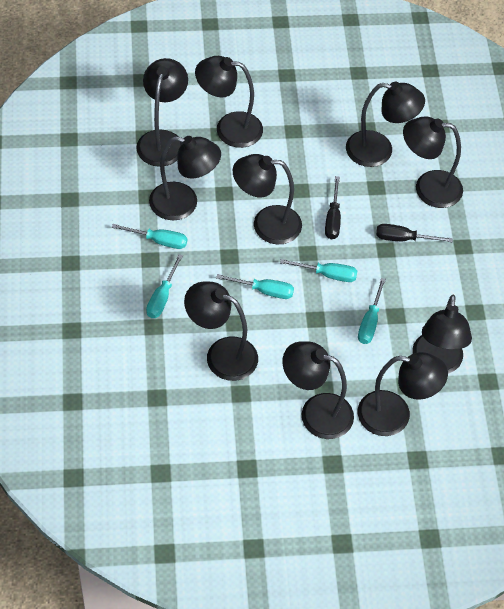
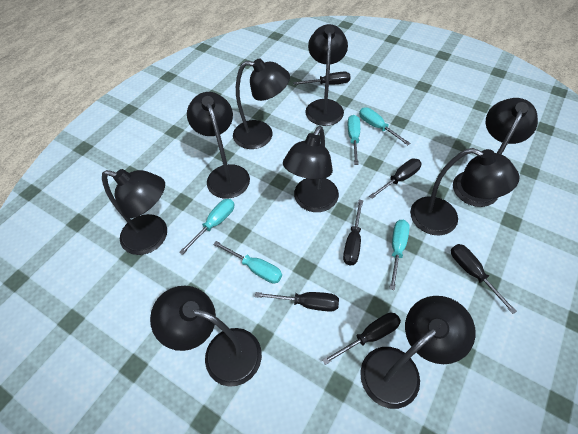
black lamp: 10 -> 9
black screwdriver: 2 -> 6

